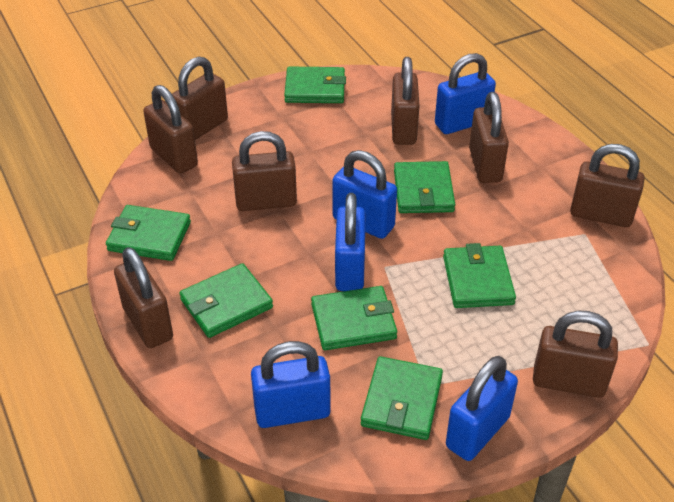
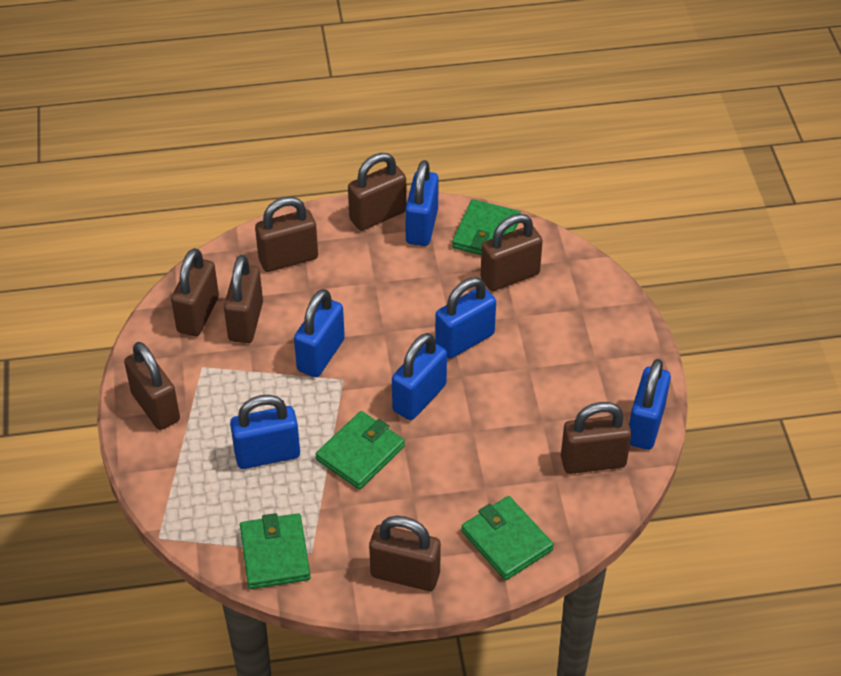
blue padlock: 5 -> 6
green wallet: 7 -> 4

